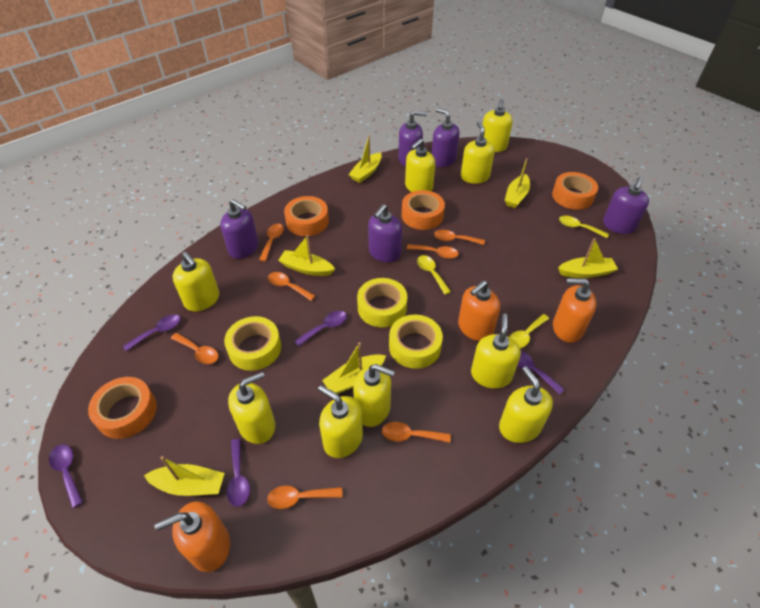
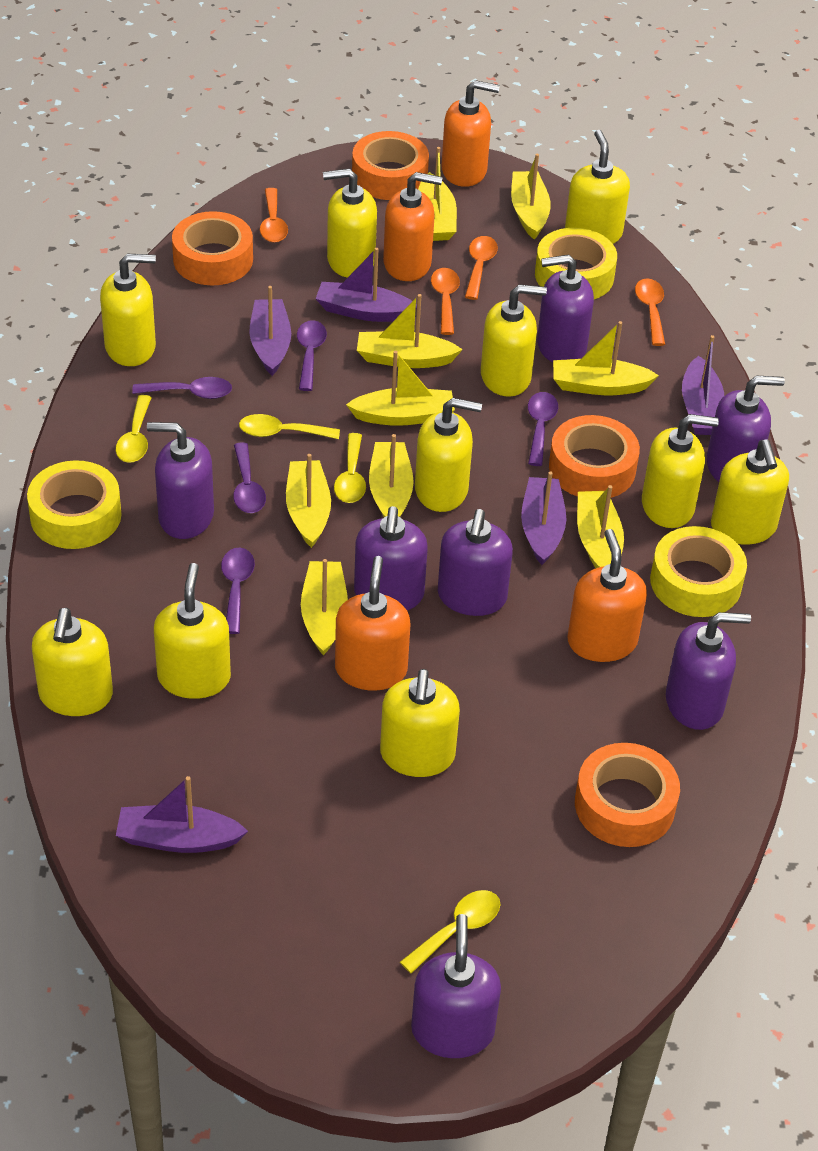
orange soap dispenser: 3 -> 4
orange spoon: 7 -> 4
purple boat: 0 -> 5
purple soap dispenser: 5 -> 7
yellow boat: 6 -> 9
yellow soap dispenser: 9 -> 10
yellow spoon: 3 -> 4

